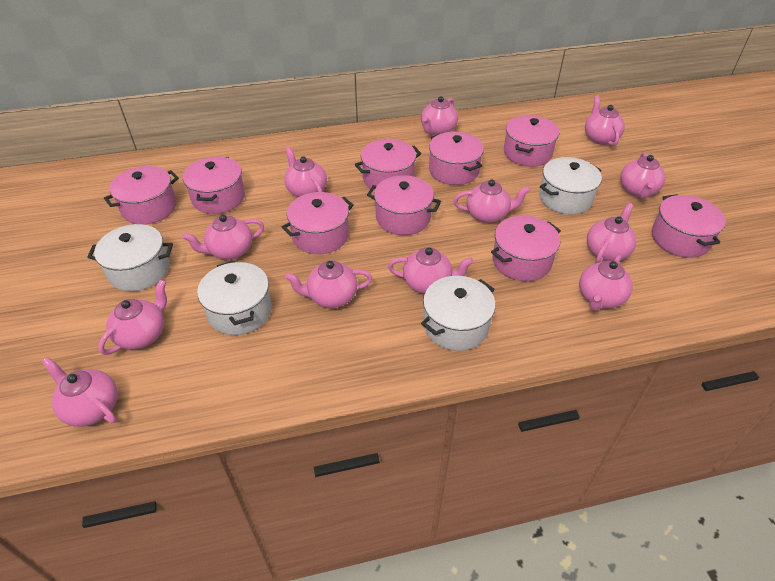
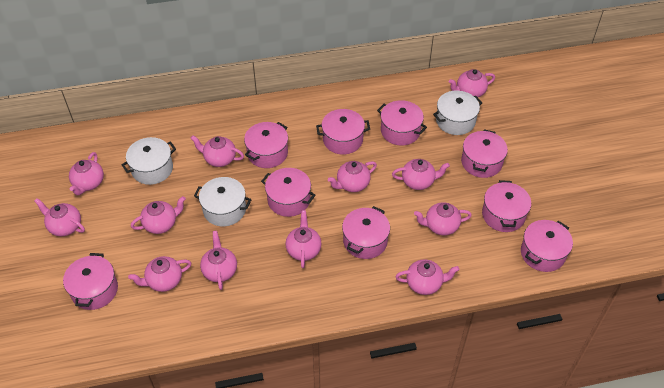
white pot: 4 -> 3

